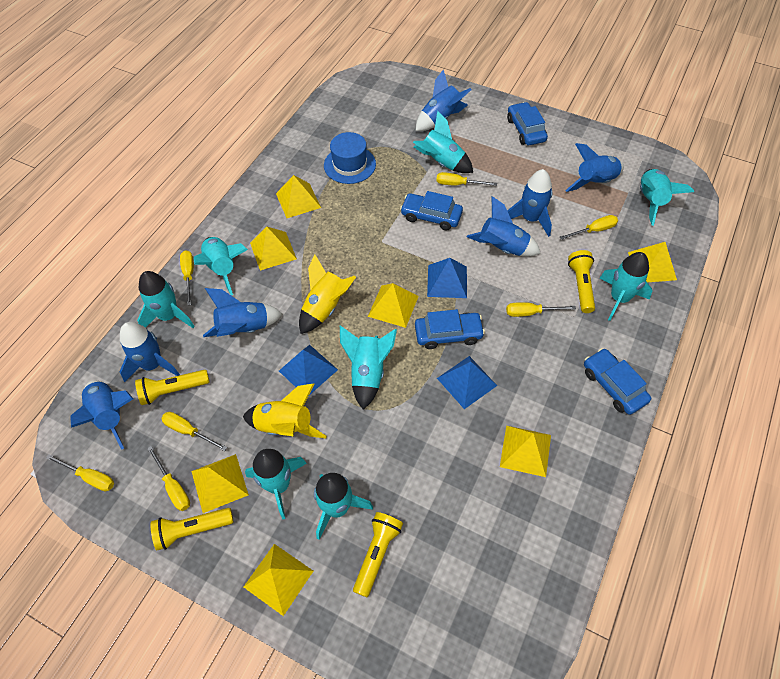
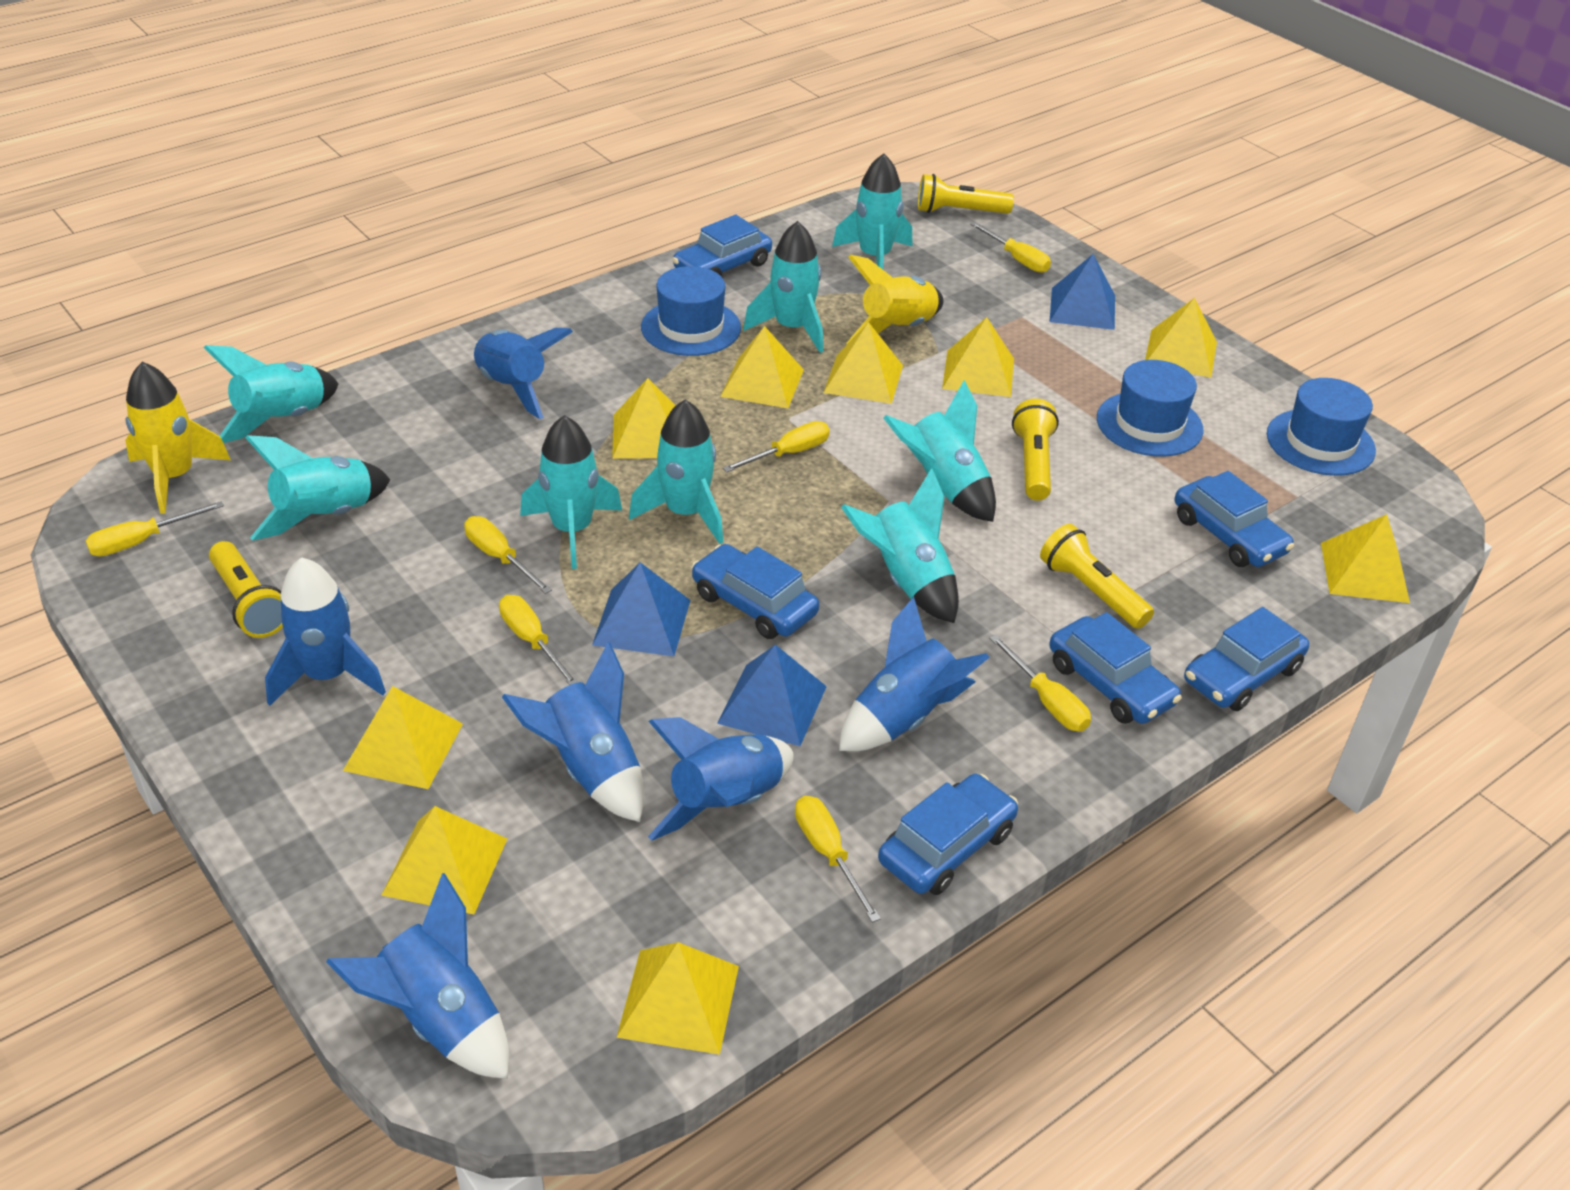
blue car: 4 -> 6
blue hat: 1 -> 3
blue rocket: 7 -> 6
yellow pyramid: 7 -> 9

